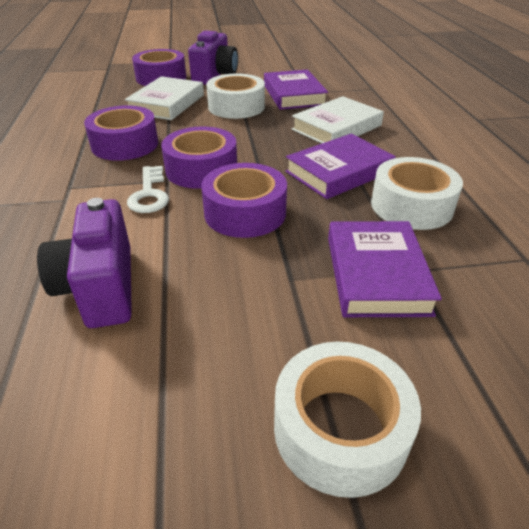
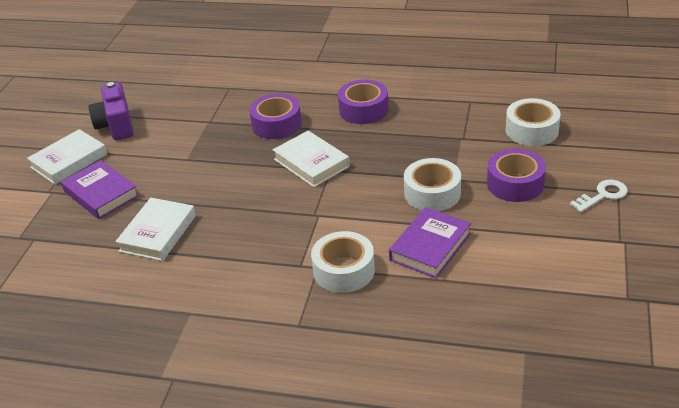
purple book: 3 -> 2
purple camera: 2 -> 1
purple tape: 4 -> 3
white book: 2 -> 3

